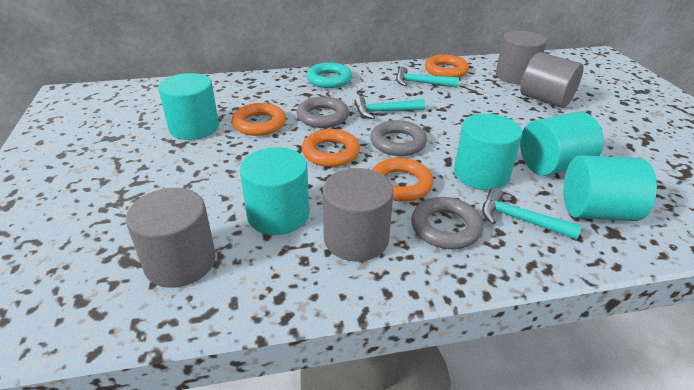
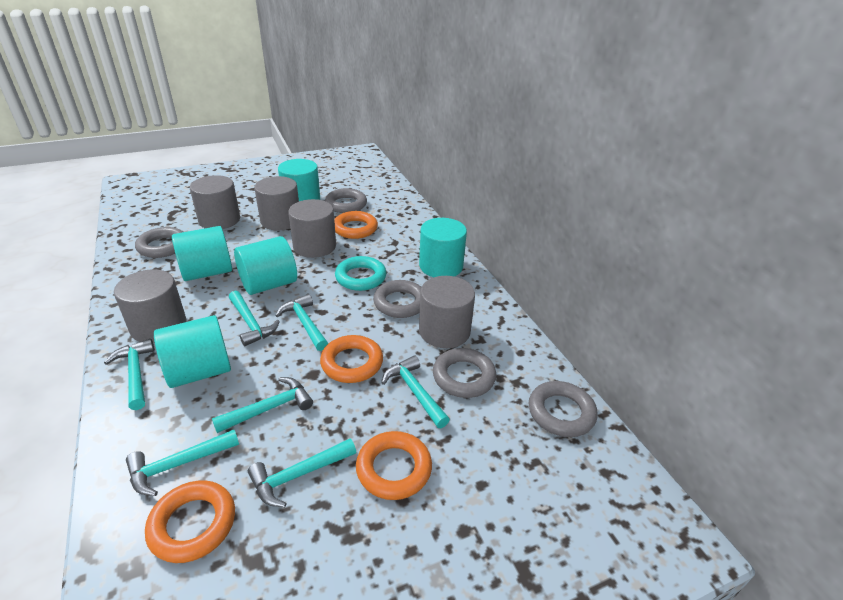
grey cylinder: 4 -> 5
grey ring: 3 -> 5
turquoise hammer: 3 -> 7

